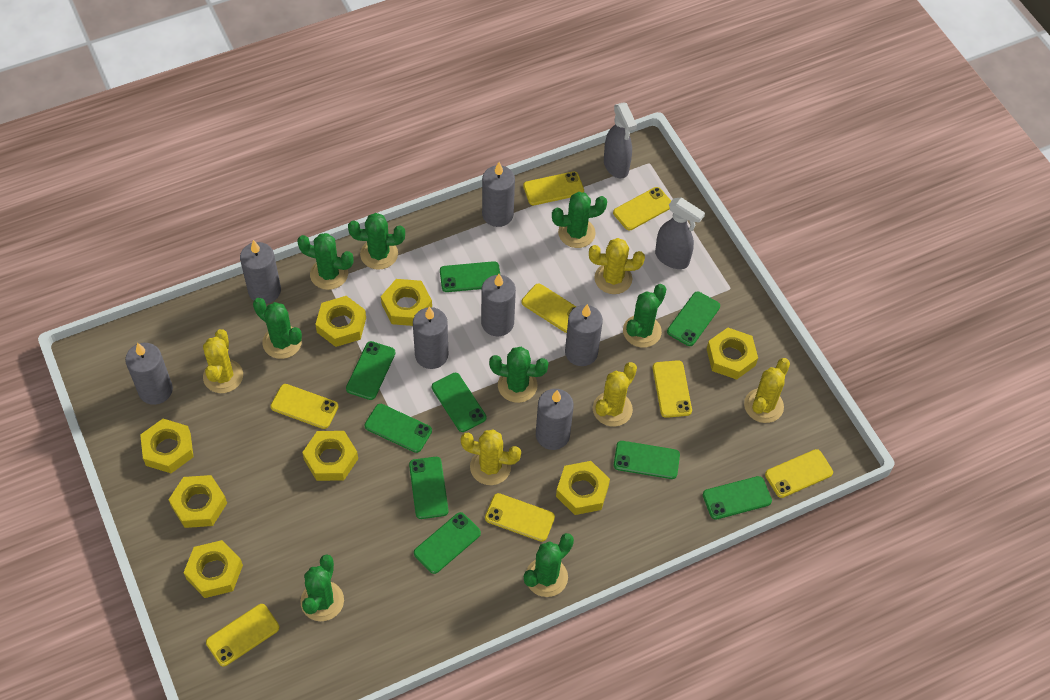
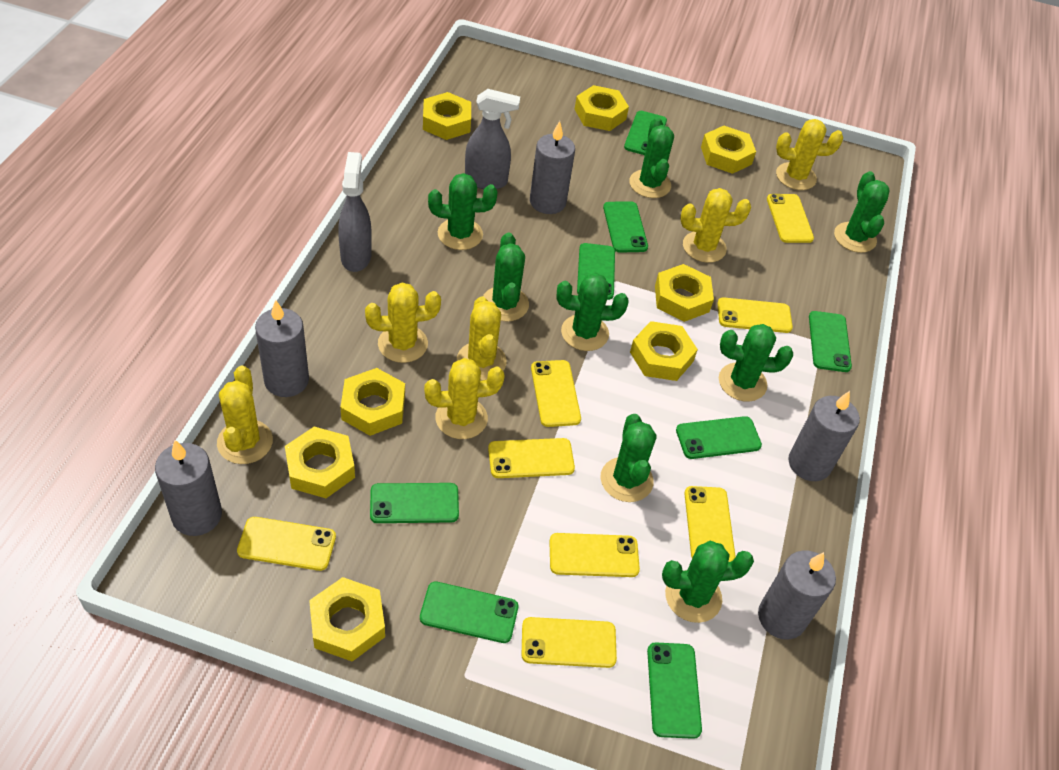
green phone: 9 -> 8
grey candle: 7 -> 5
yellow cactus: 5 -> 6

